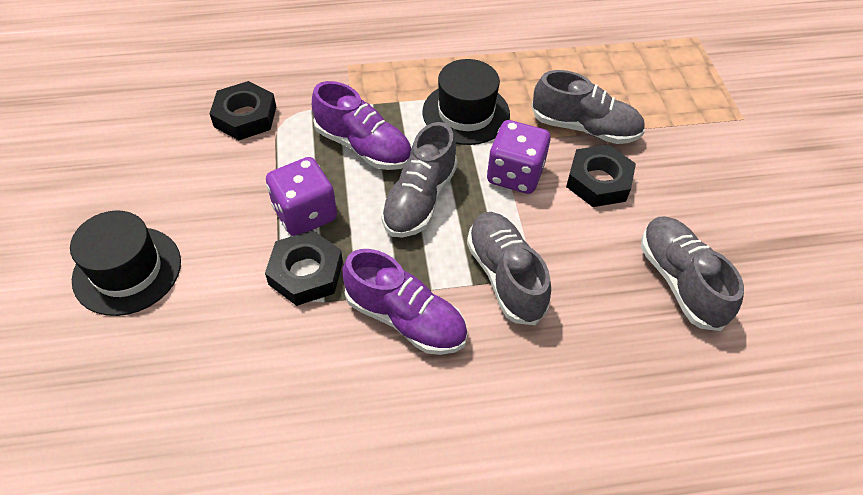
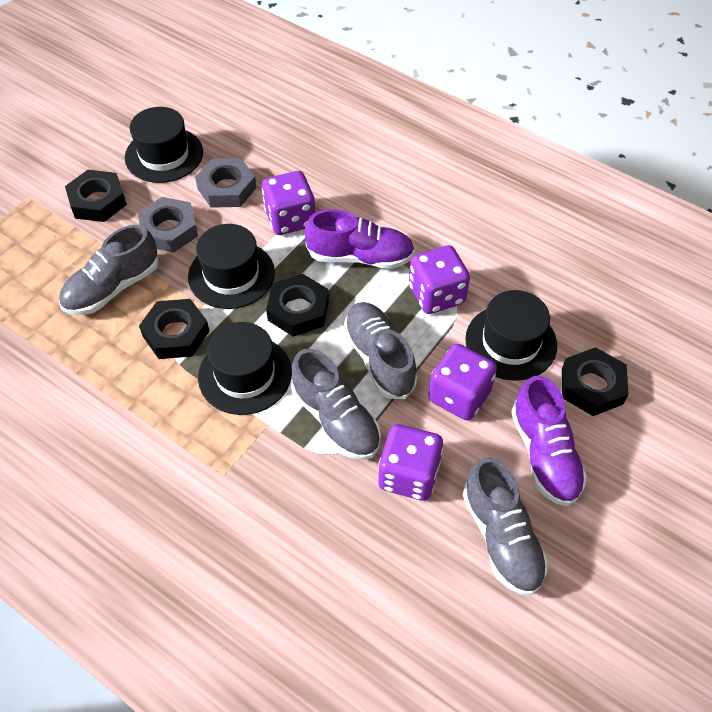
black hat: 2 -> 4
black nut: 3 -> 4
grey nut: 0 -> 2
purple dice: 2 -> 4

